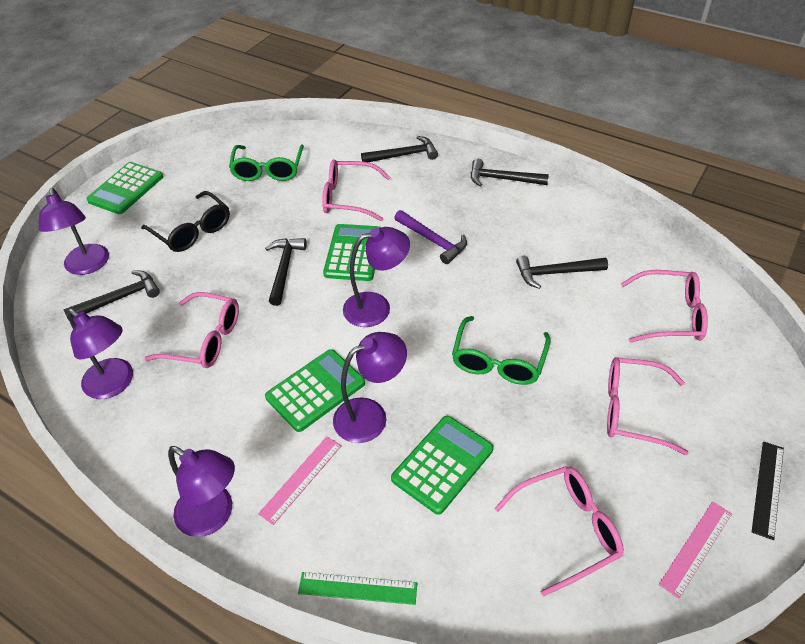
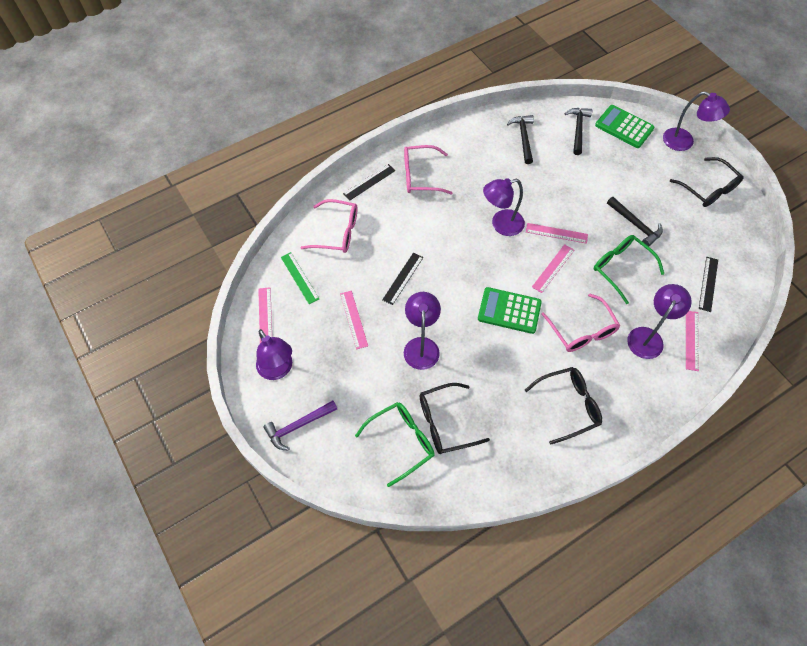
black glasses: 1 -> 3
black hammer: 5 -> 3
black ruler: 1 -> 3
green calculator: 4 -> 2
pink glasses: 5 -> 3
pink ruler: 2 -> 5

